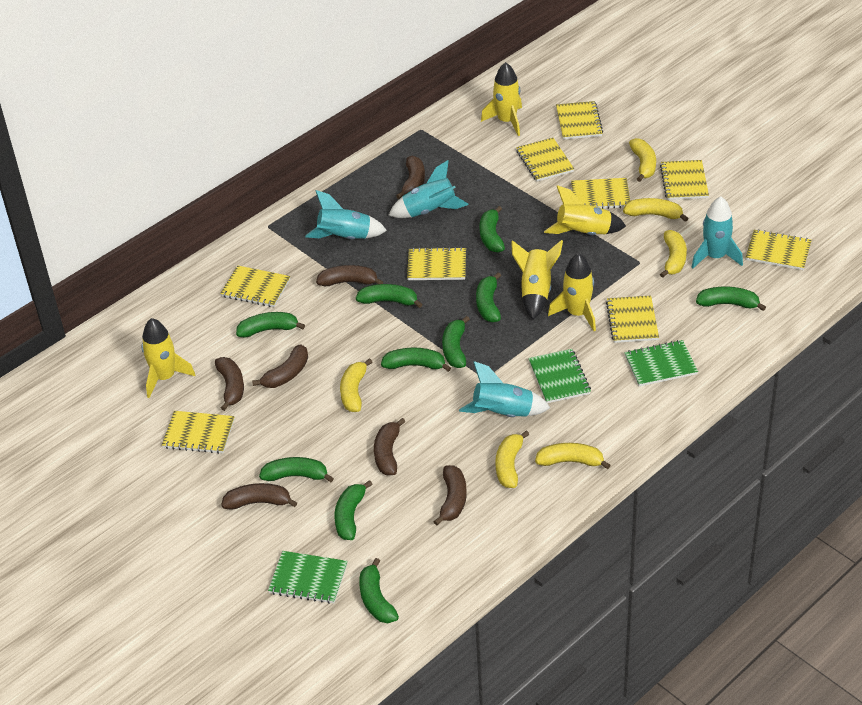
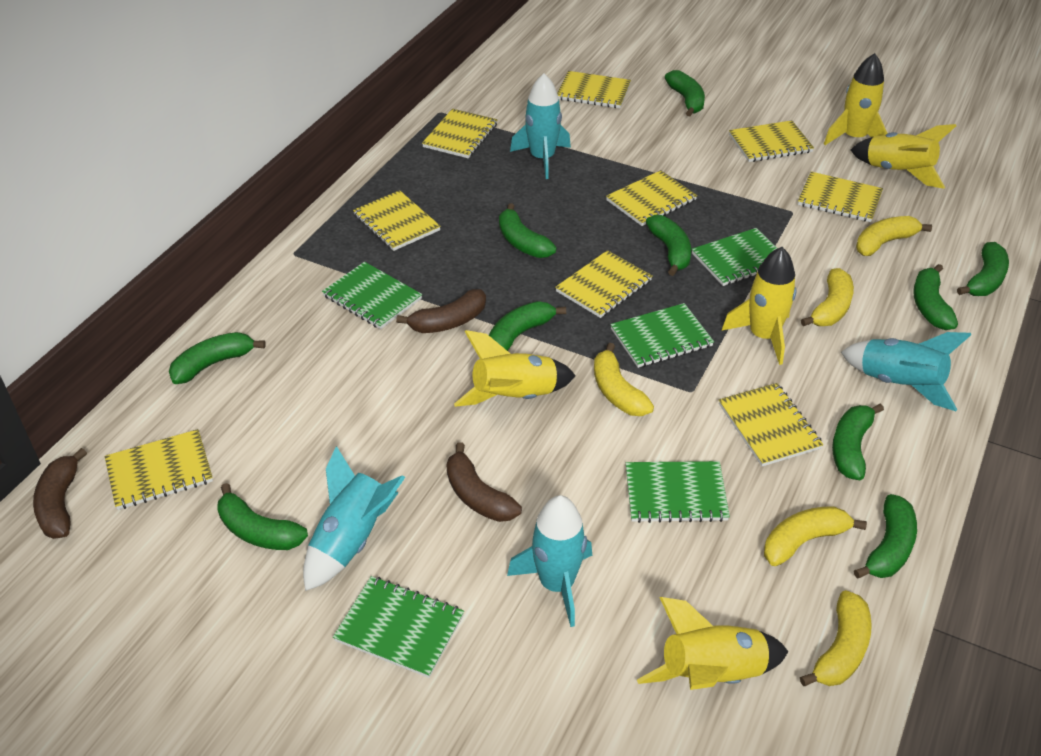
brown banana: 7 -> 3
green notebook: 3 -> 5
yellow banana: 6 -> 5

